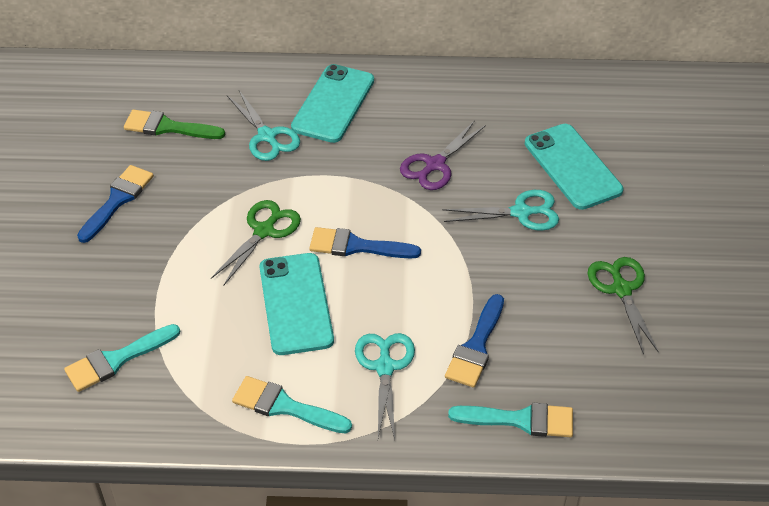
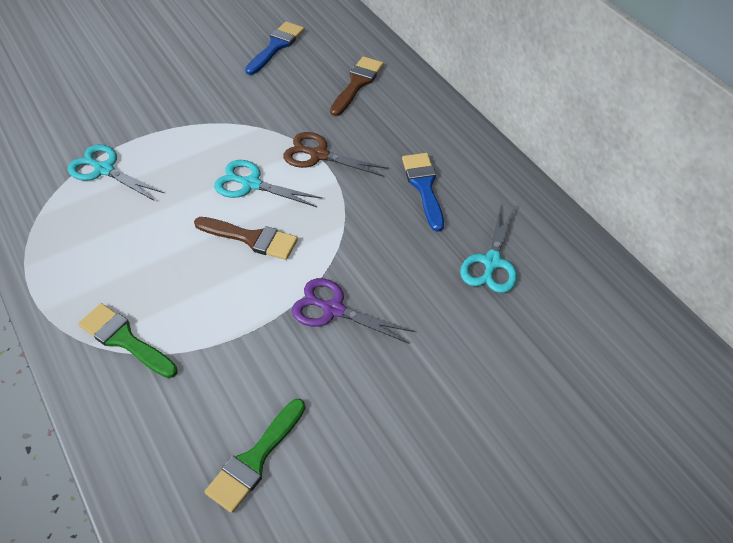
blue brush: 3 -> 2
brown brush: 0 -> 2
brown scissors: 0 -> 1
green brush: 1 -> 2
green scissors: 2 -> 0
turquoise brush: 3 -> 0
turquoise phone: 3 -> 0

